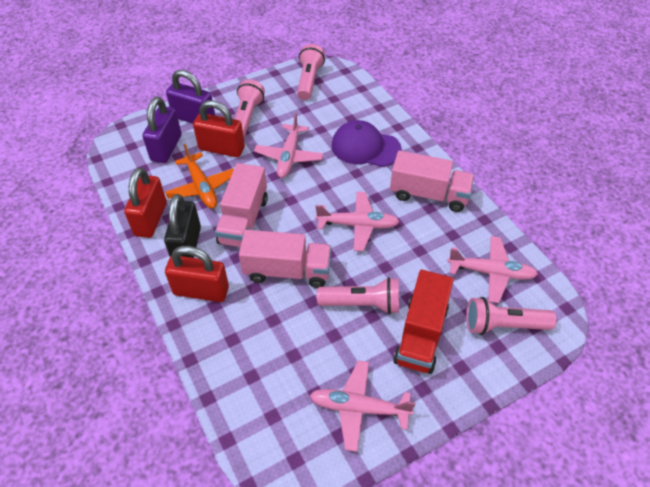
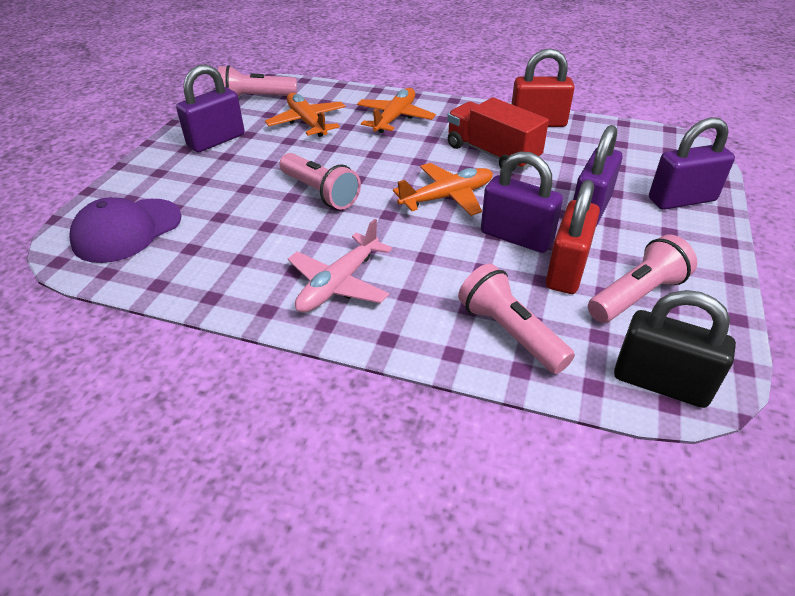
orange plane: 1 -> 3
pink plane: 4 -> 1
pink truck: 3 -> 0
purple padlock: 2 -> 4
red padlock: 3 -> 2

